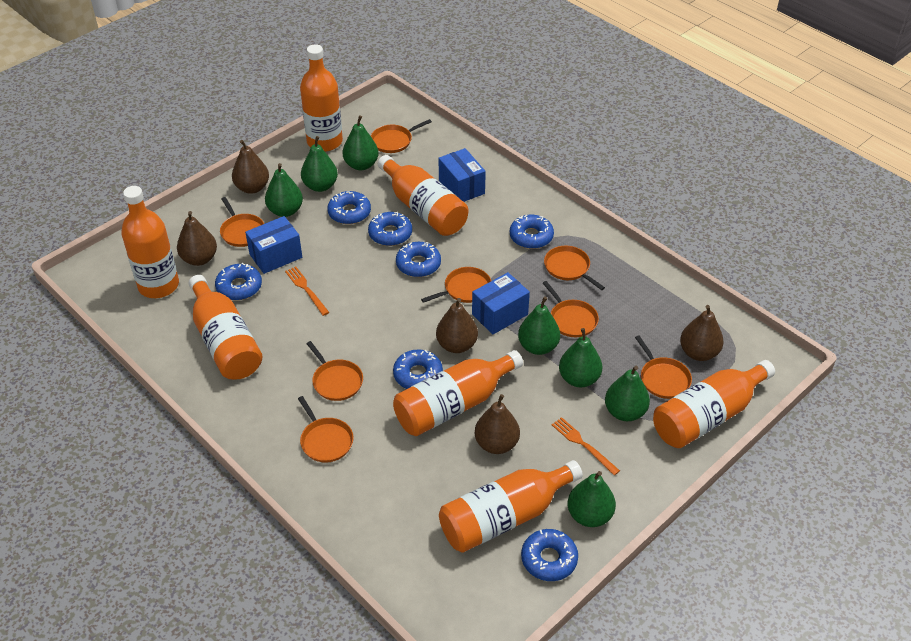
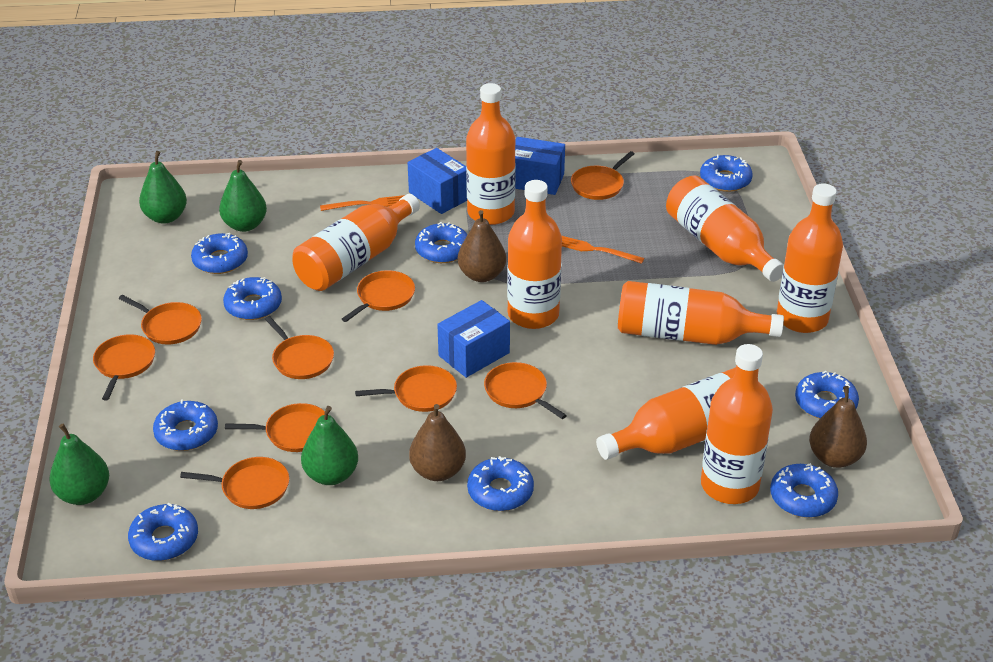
blue donut: 7 -> 9
brown pear: 5 -> 3
green pear: 7 -> 4
orange bottle: 7 -> 8
orange pan: 8 -> 9

